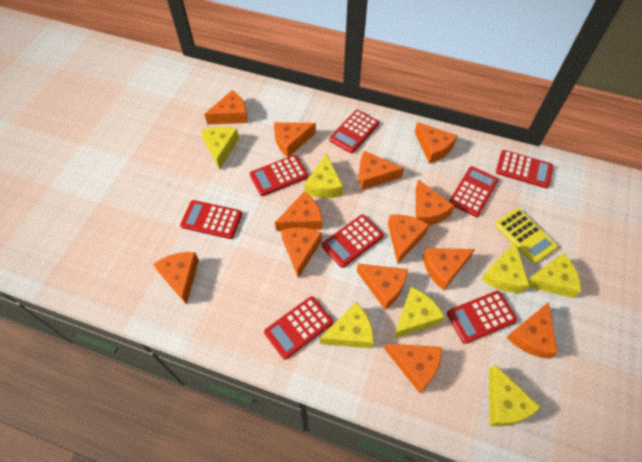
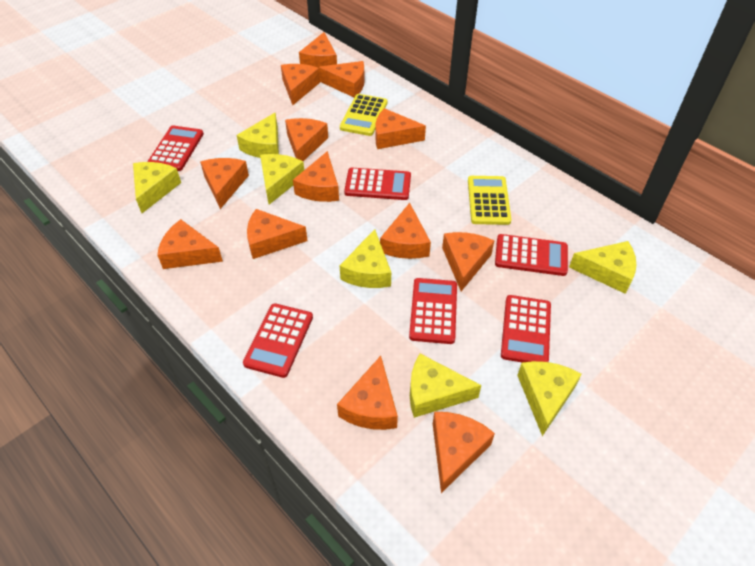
red calculator: 8 -> 6
yellow calculator: 1 -> 2

